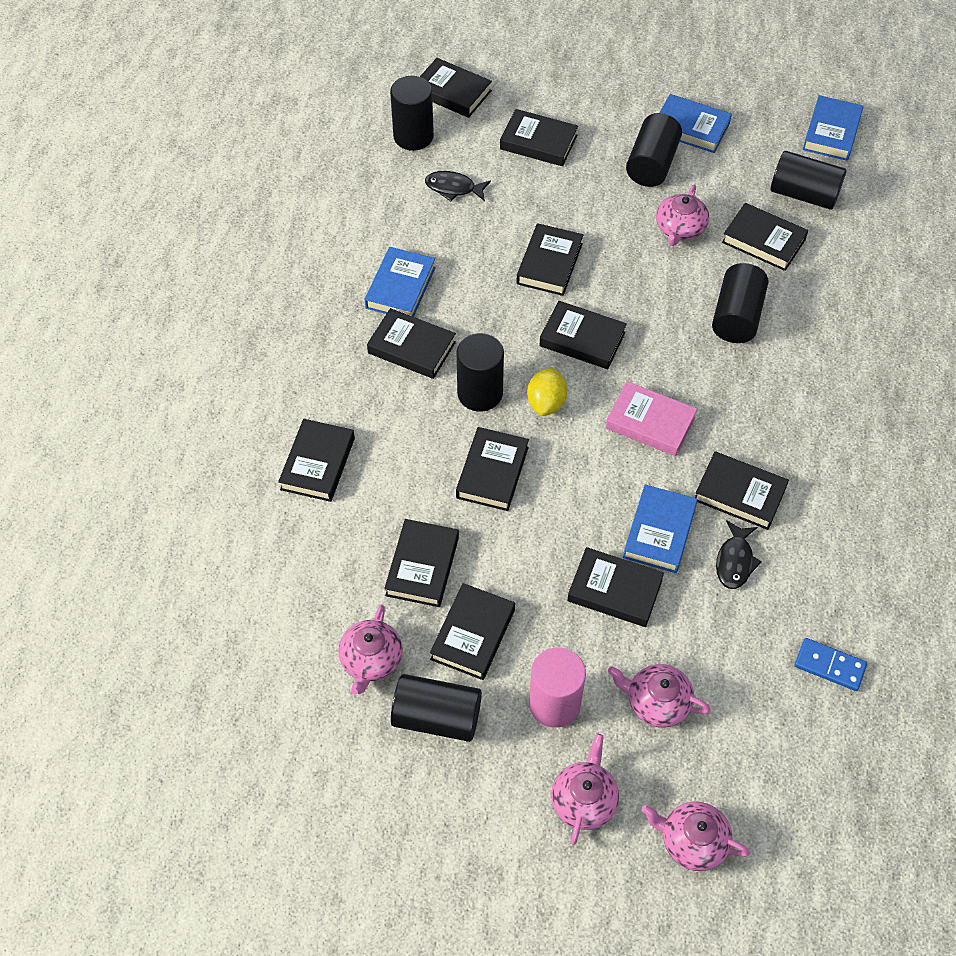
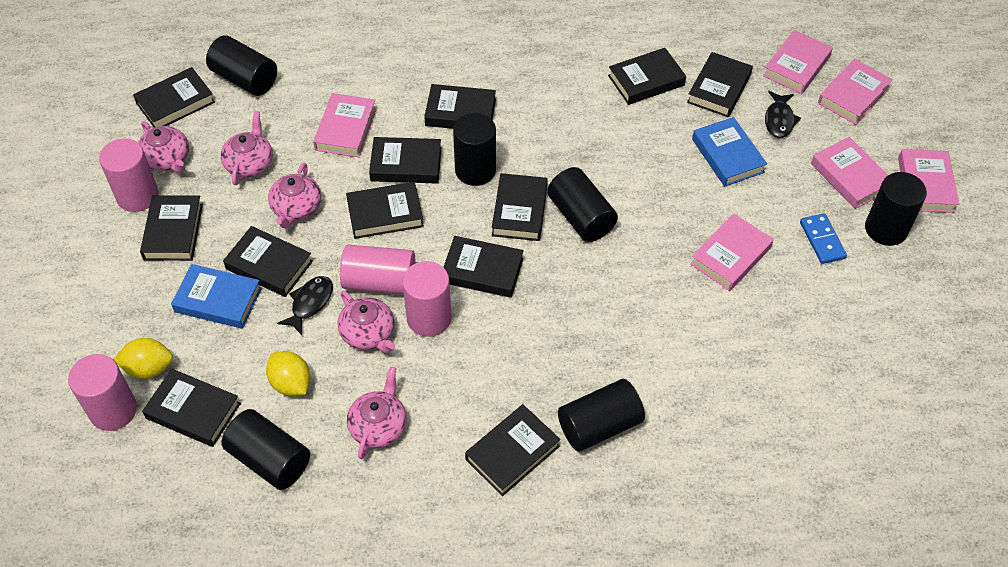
blue book: 4 -> 2
pink book: 1 -> 6
pink cylinder: 1 -> 4
yellow lemon: 1 -> 2

